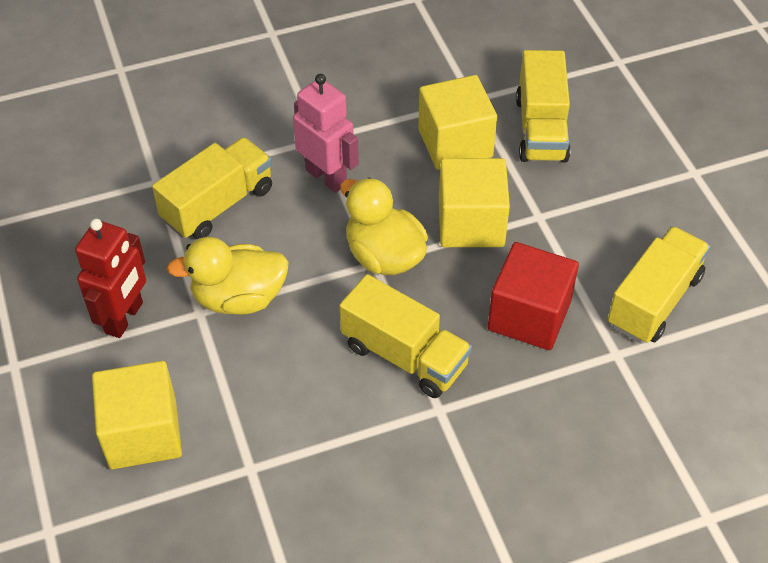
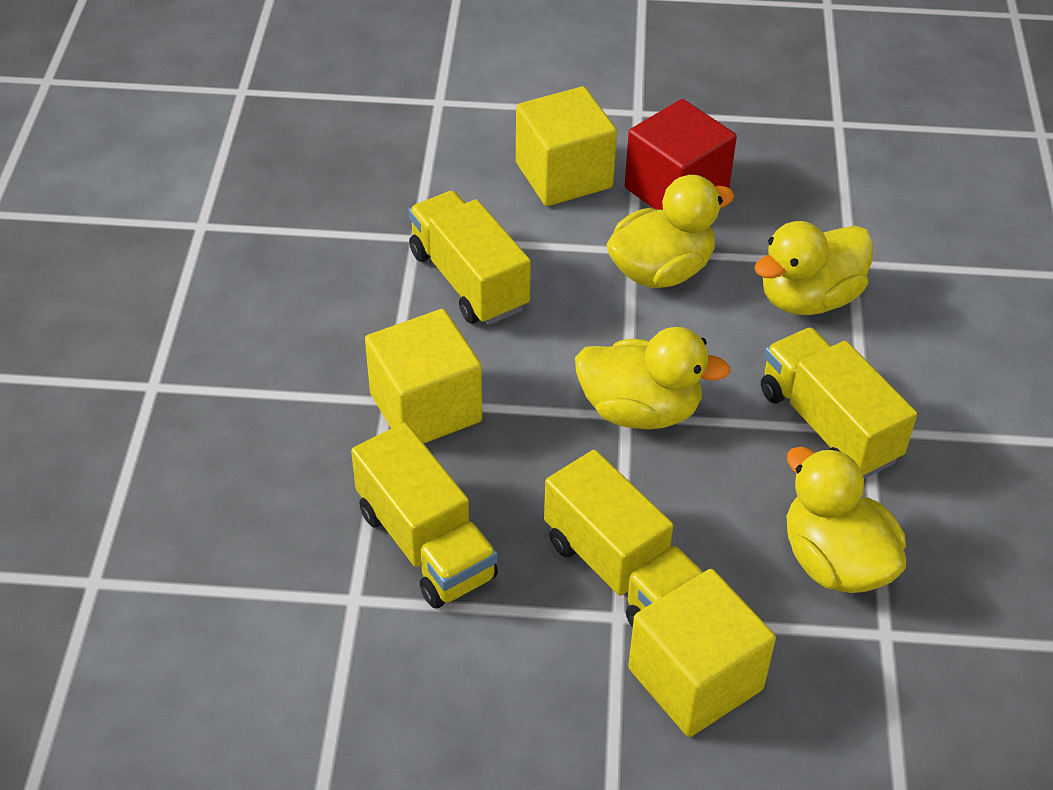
pink robot: 1 -> 0
red robot: 1 -> 0
yellow duck: 2 -> 4

